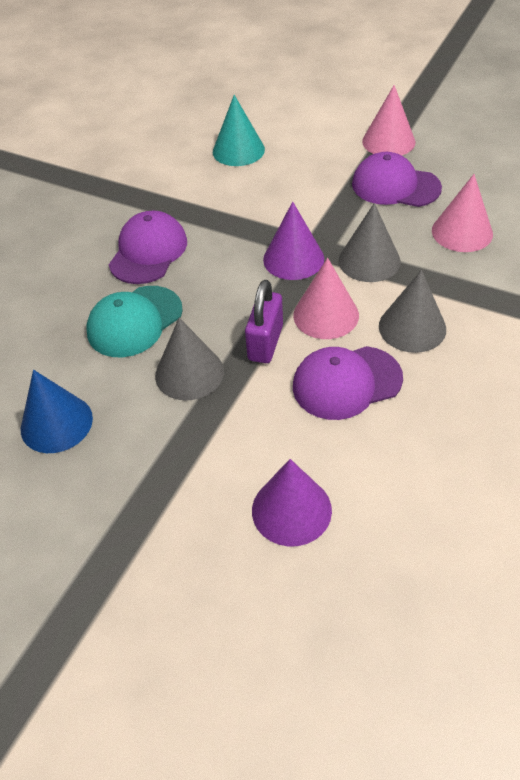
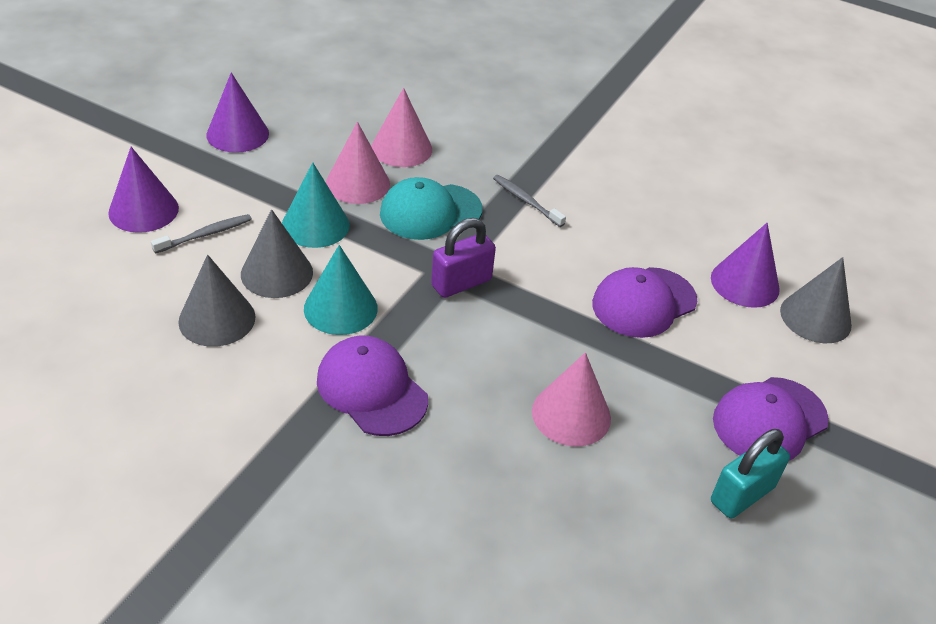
blue cone: 1 -> 0
grey toothbrush: 0 -> 2
purple cone: 2 -> 3
turquoise cone: 1 -> 2
turquoise padlock: 0 -> 1

